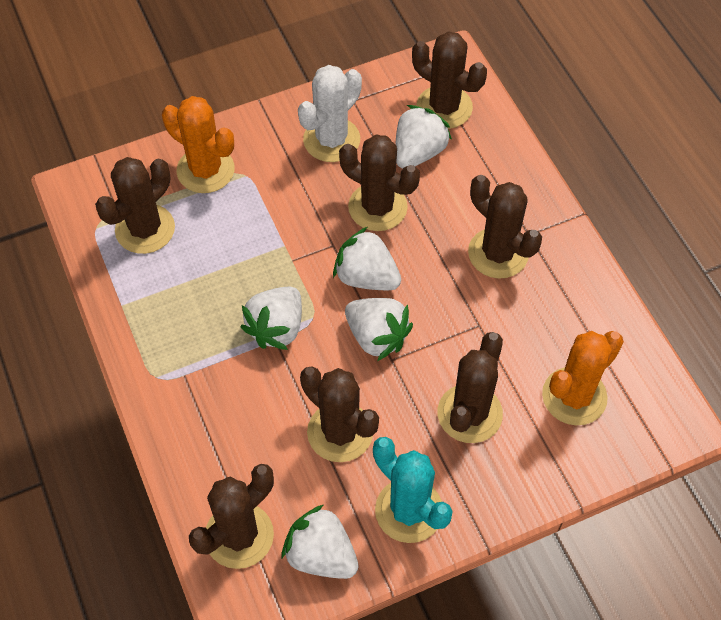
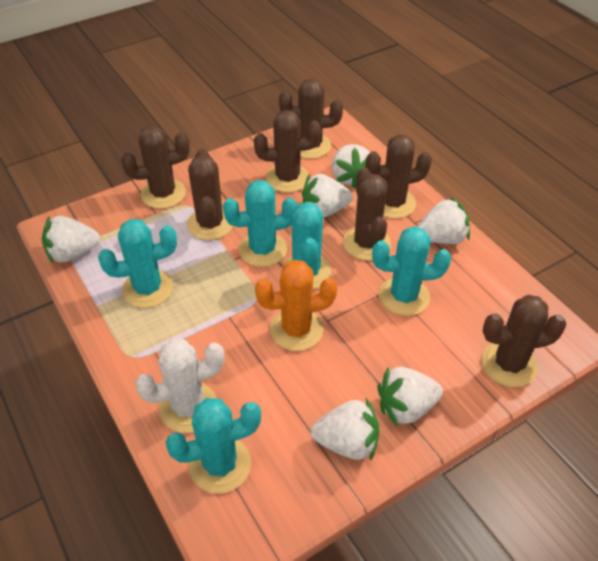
orange cactus: 2 -> 1
turquoise cactus: 1 -> 5
white strawberry: 5 -> 6

